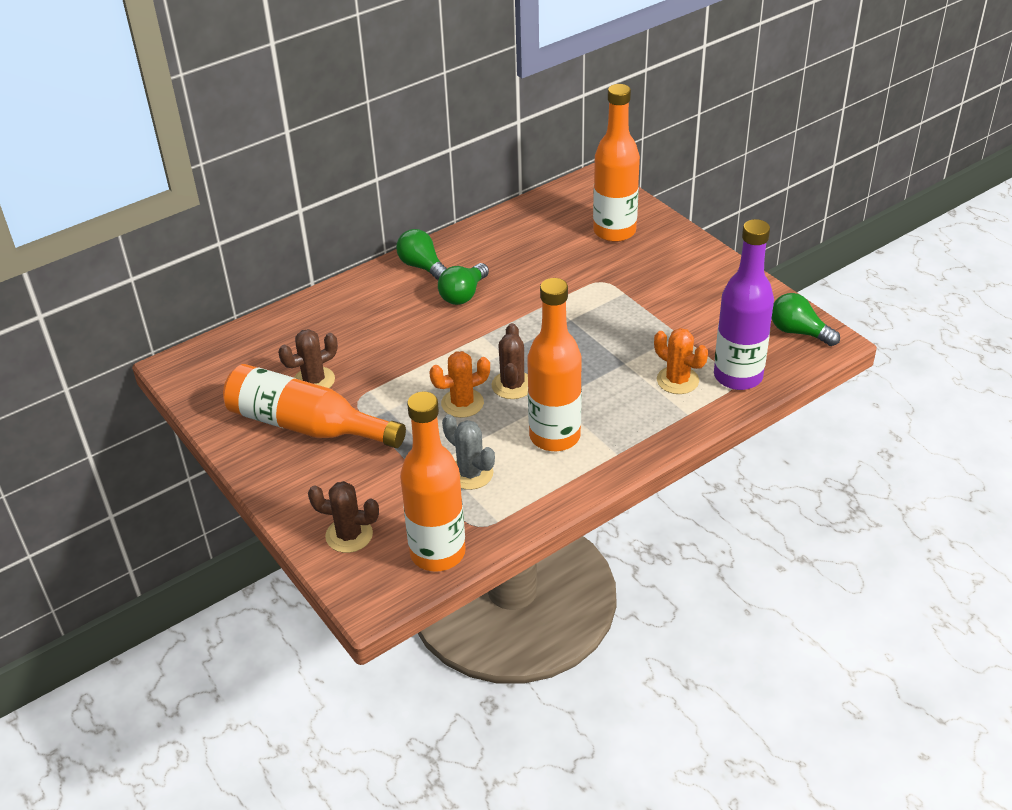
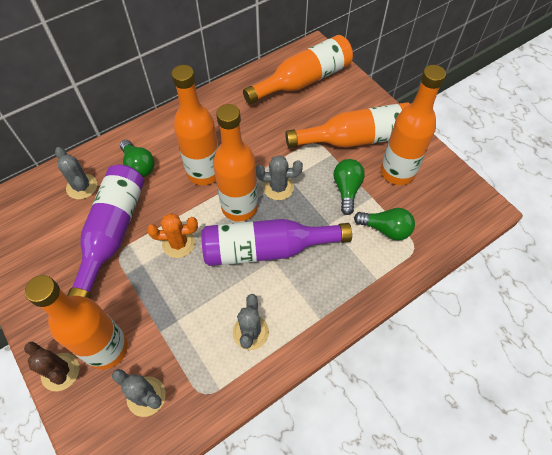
brown cactus: 3 -> 1
grey cactus: 1 -> 4
orange bottle: 4 -> 6
orange cactus: 2 -> 1
purple bottle: 1 -> 2

